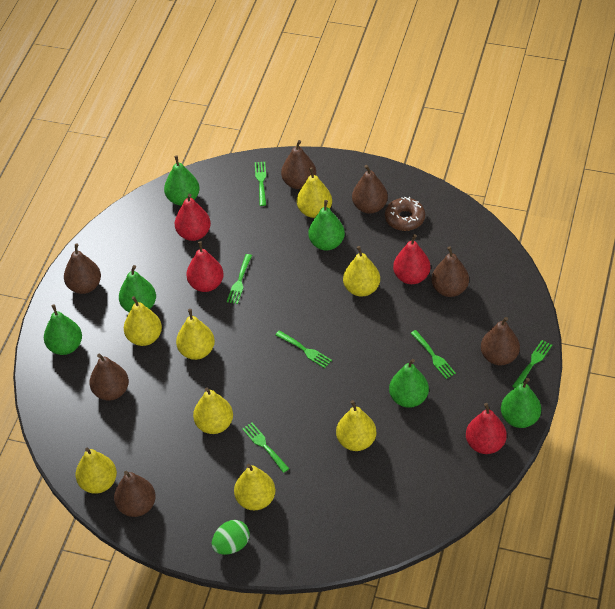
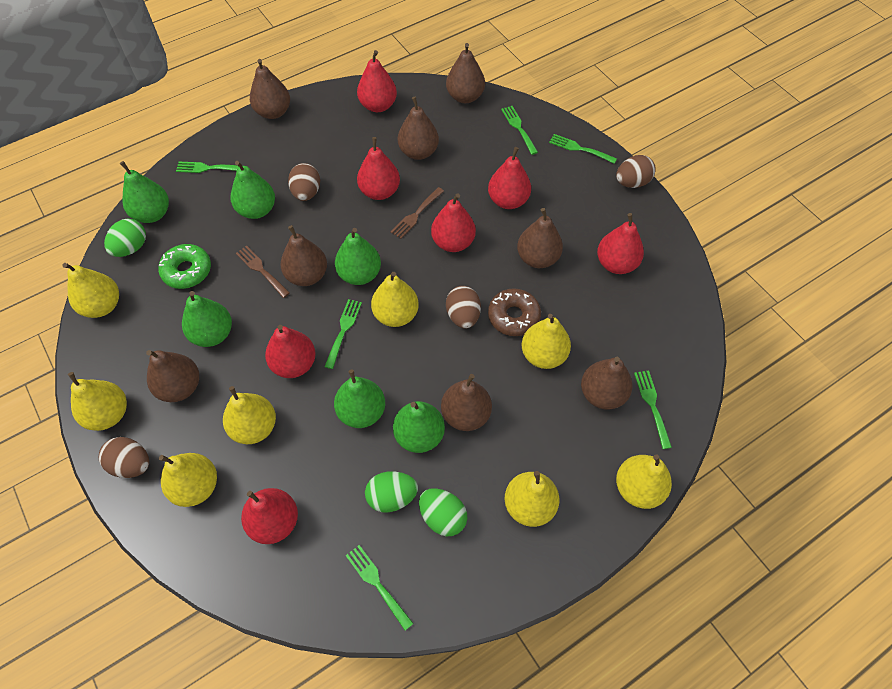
brown egg: 0 -> 4
brown fork: 0 -> 2
brown pear: 7 -> 8
green donut: 0 -> 1
green egg: 1 -> 3
red pear: 4 -> 7

